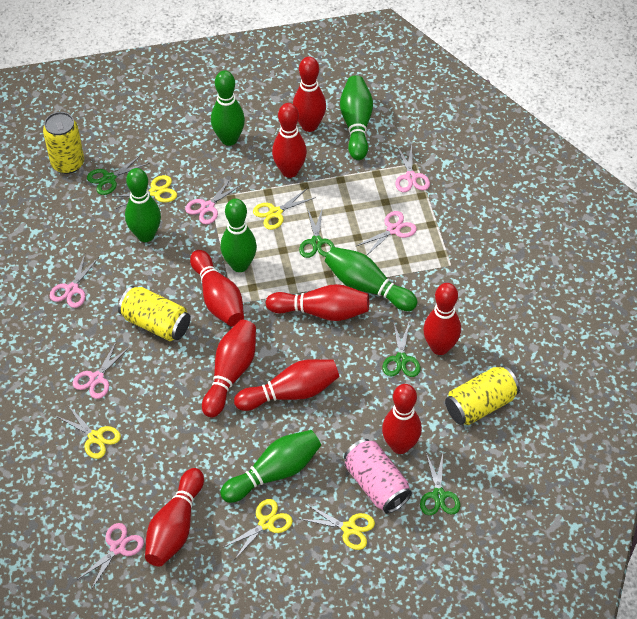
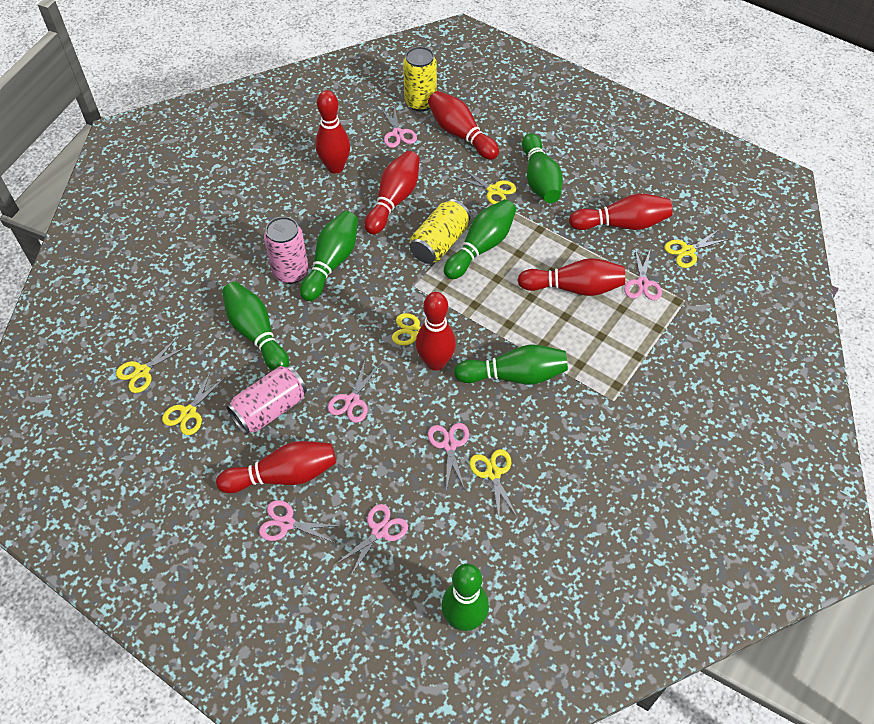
green scissors: 4 -> 0
pink can: 1 -> 2
red bowling pin: 9 -> 7
yellow can: 3 -> 2
yellow scissors: 5 -> 6

